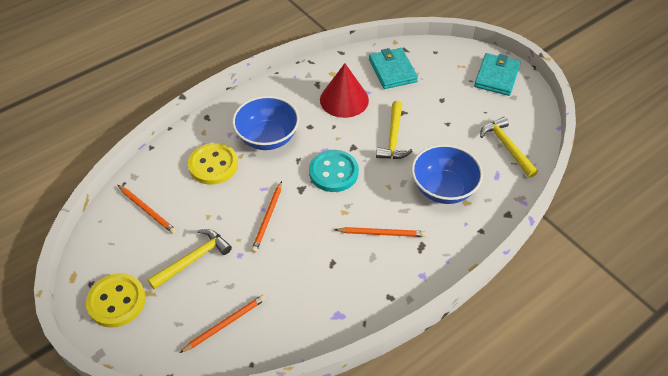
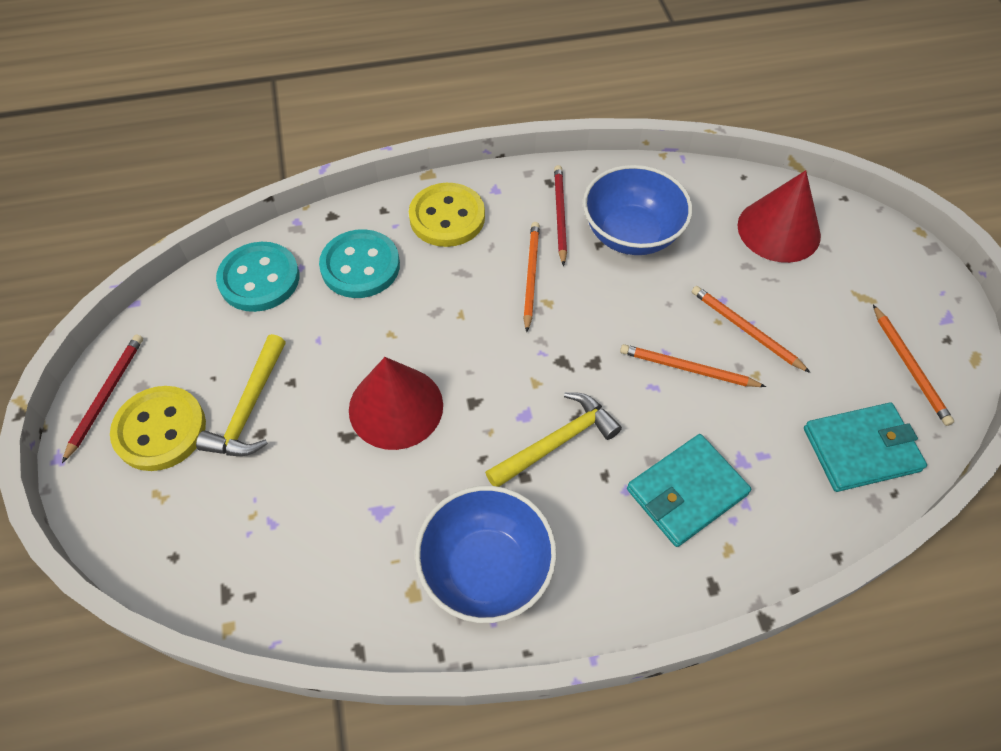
red cone: 1 -> 2
red pencil: 0 -> 2
turquoise button: 1 -> 2
yellow hammer: 3 -> 2

